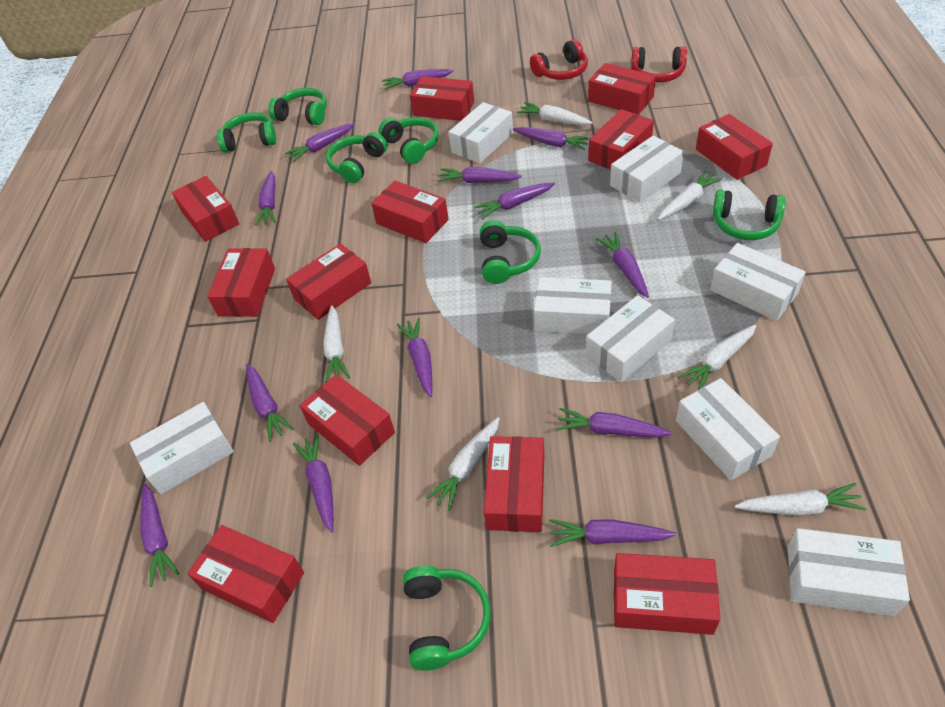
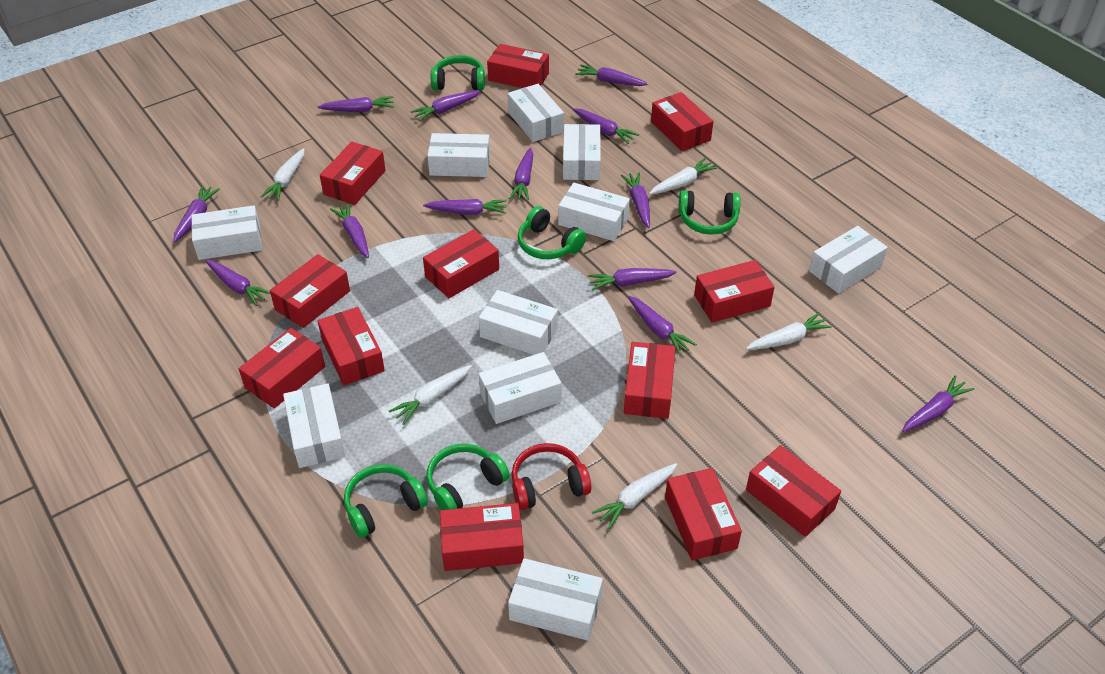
green headphones: 7 -> 5
red headphones: 2 -> 1
white box: 8 -> 10
white carrot: 6 -> 5

